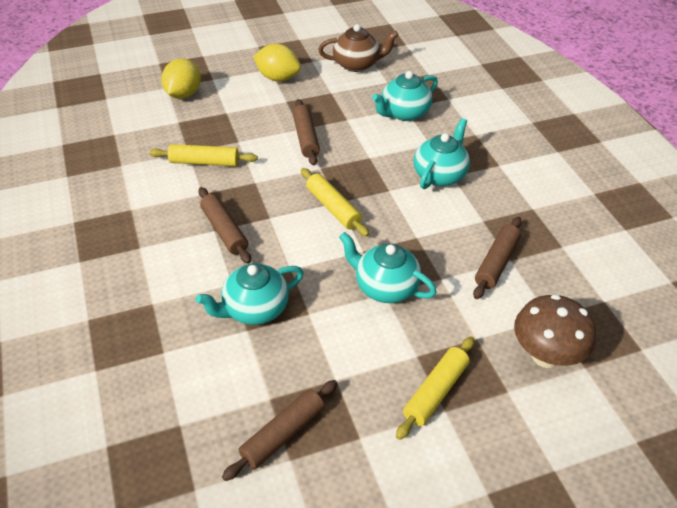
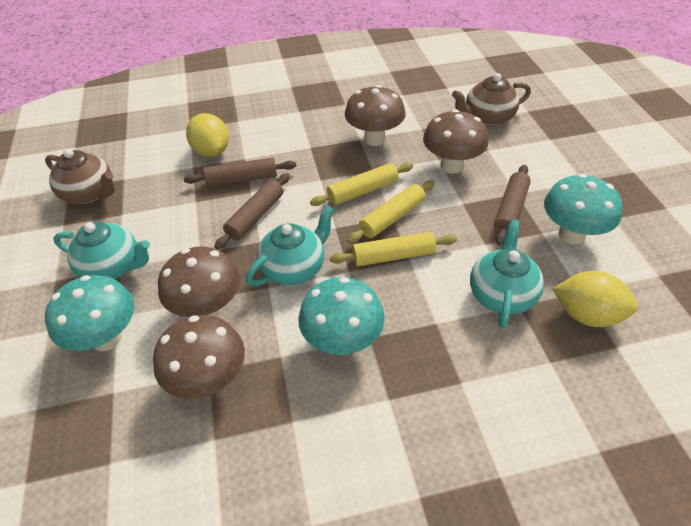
brown mushroom: 1 -> 4
brown rolling pin: 4 -> 3
brown teapot: 1 -> 2
turquoise mushroom: 0 -> 3
turquoise teapot: 4 -> 3

